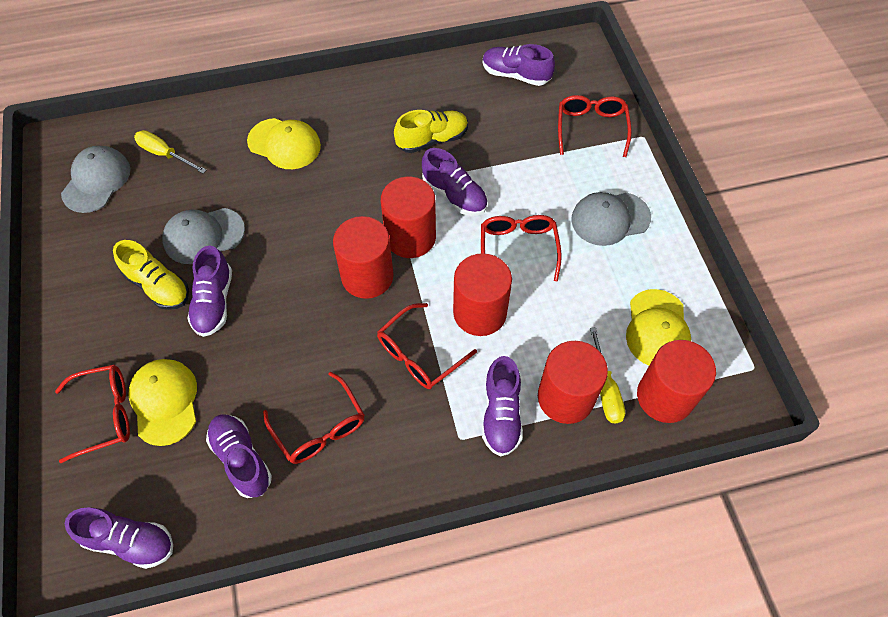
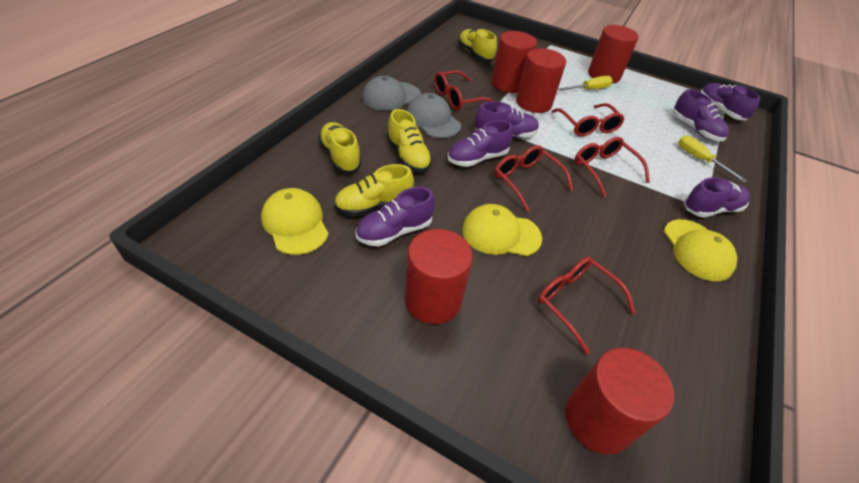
grey cap: 3 -> 2
yellow shoe: 2 -> 4

